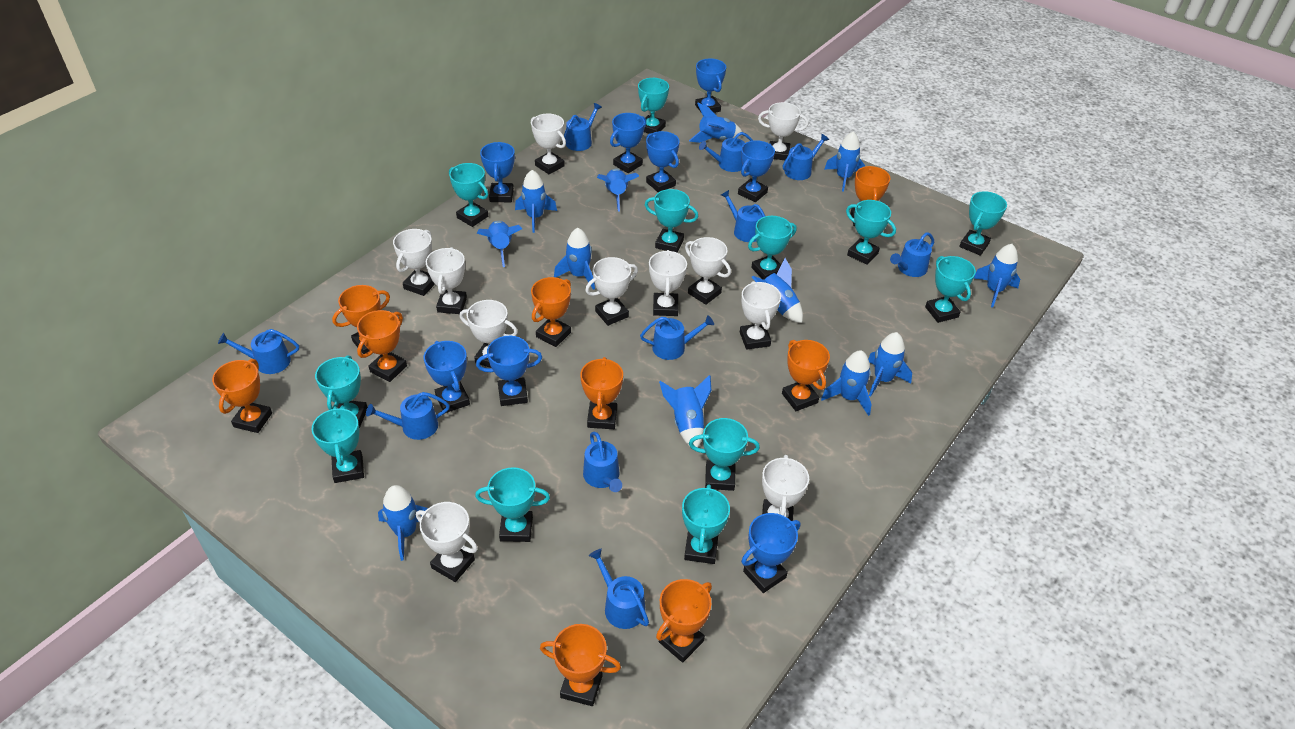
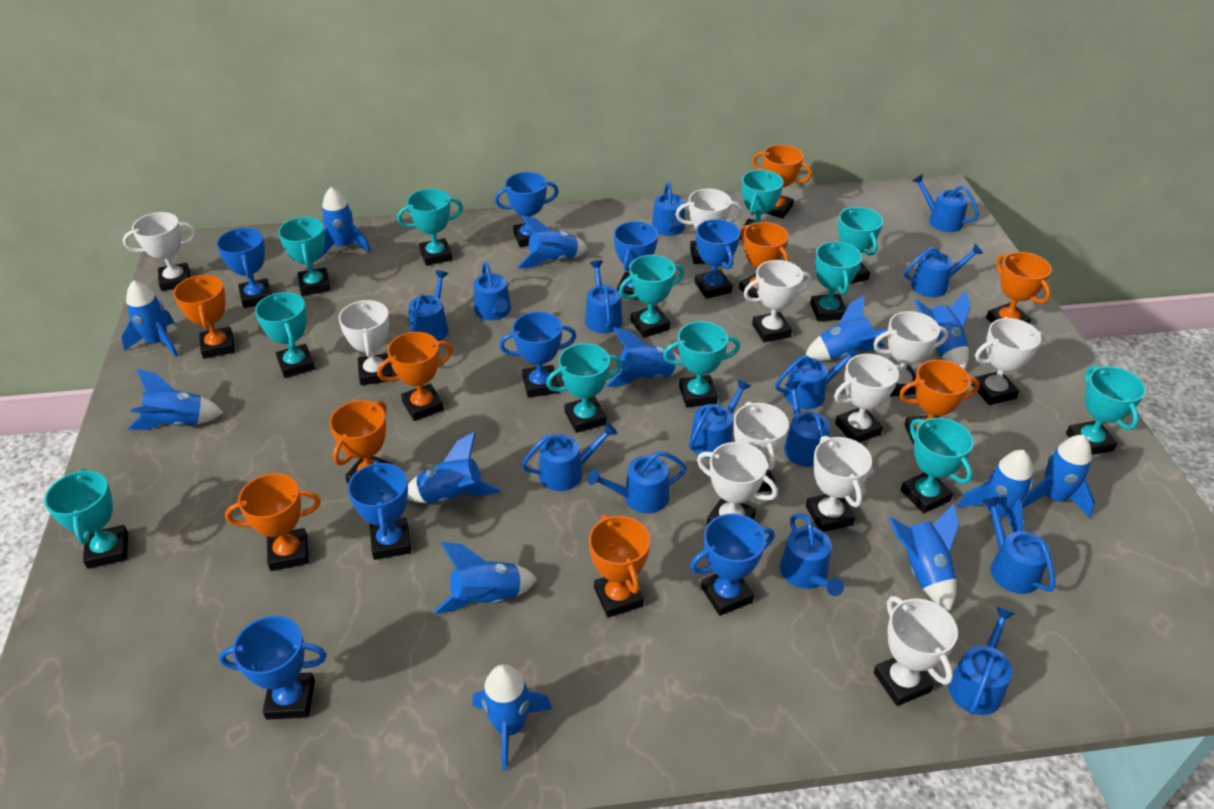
blue rocket: 12 -> 13
blue watering can: 10 -> 14

